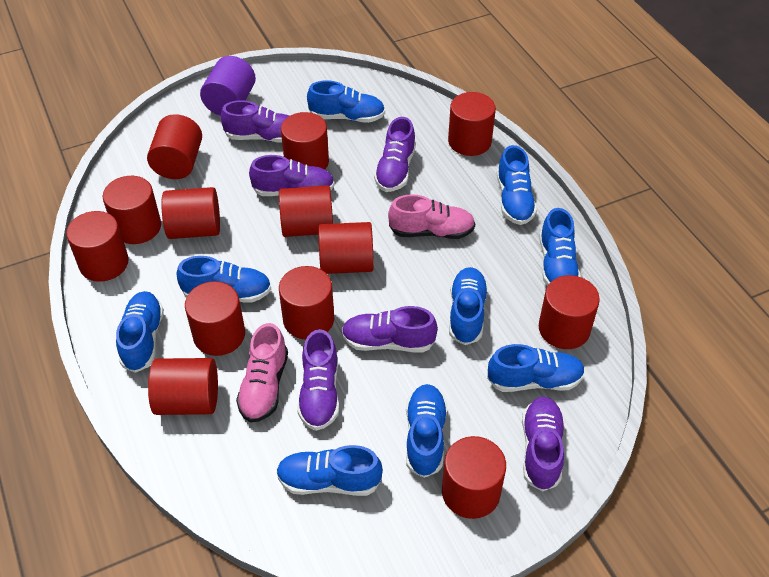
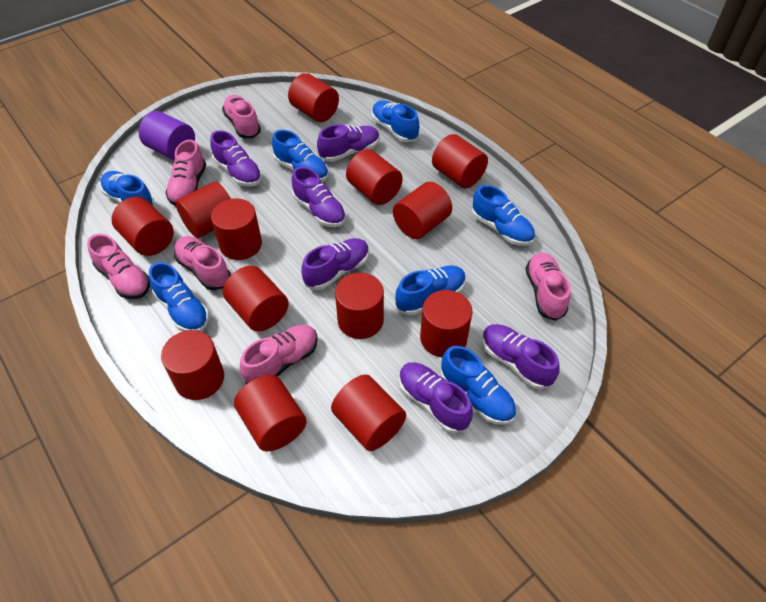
blue shoe: 9 -> 7
pink shoe: 2 -> 6

